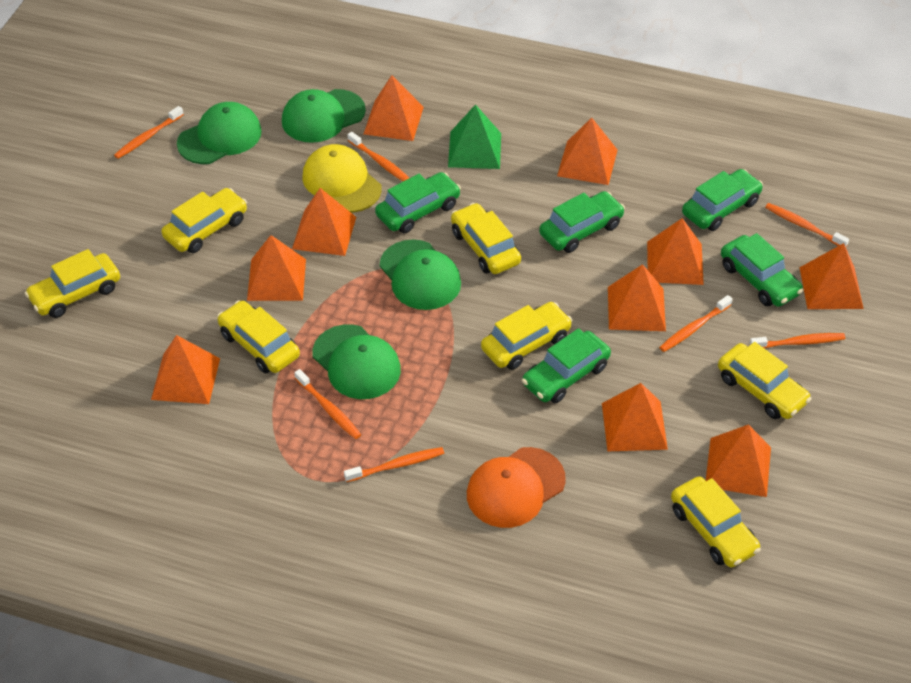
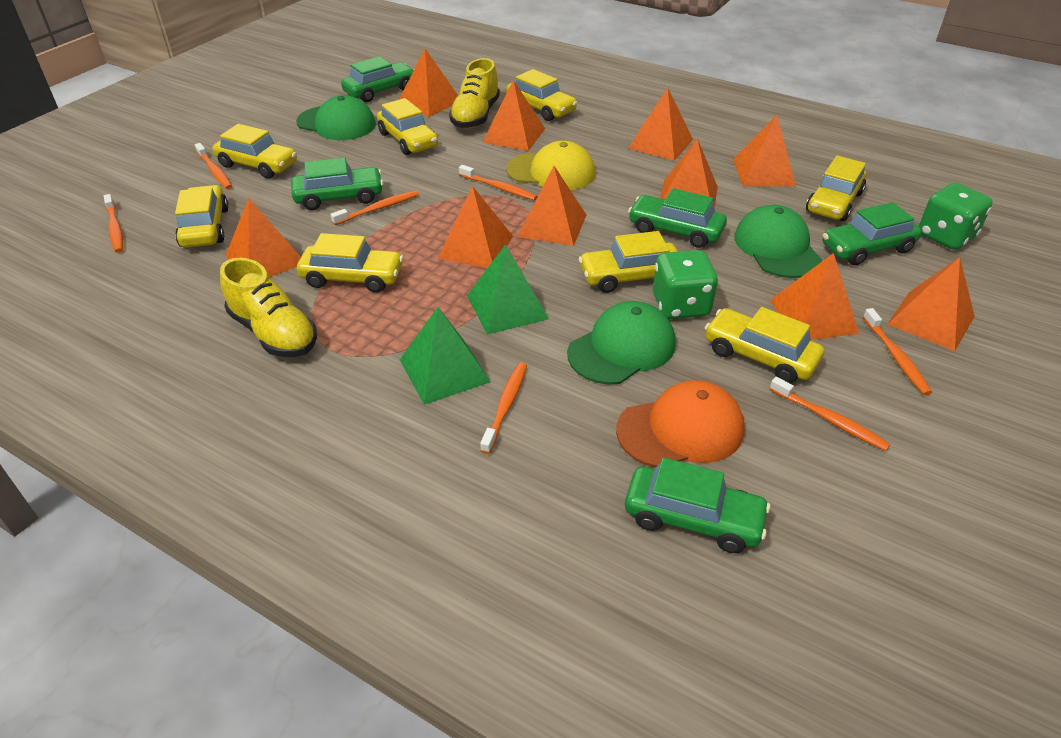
green cap: 4 -> 3
green dice: 0 -> 2
green pyramid: 1 -> 2
yellow car: 7 -> 8
yellow shoe: 0 -> 2

